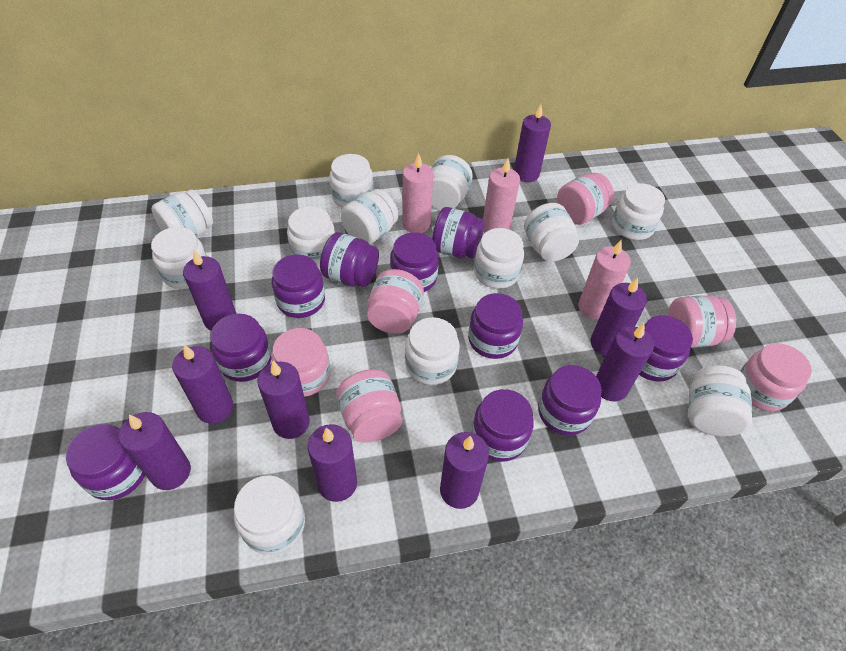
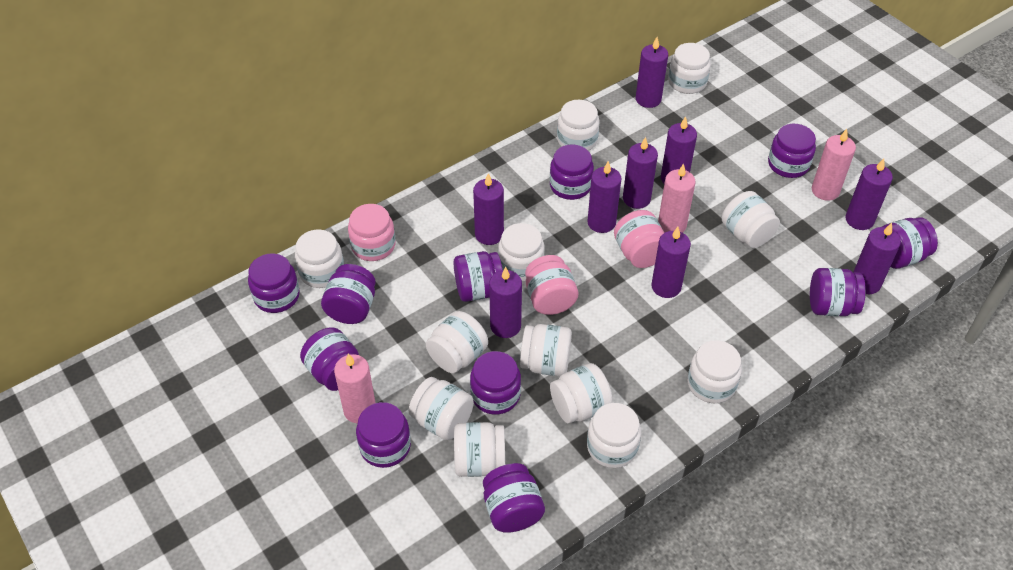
pink jar: 6 -> 3
purple jar: 10 -> 11

